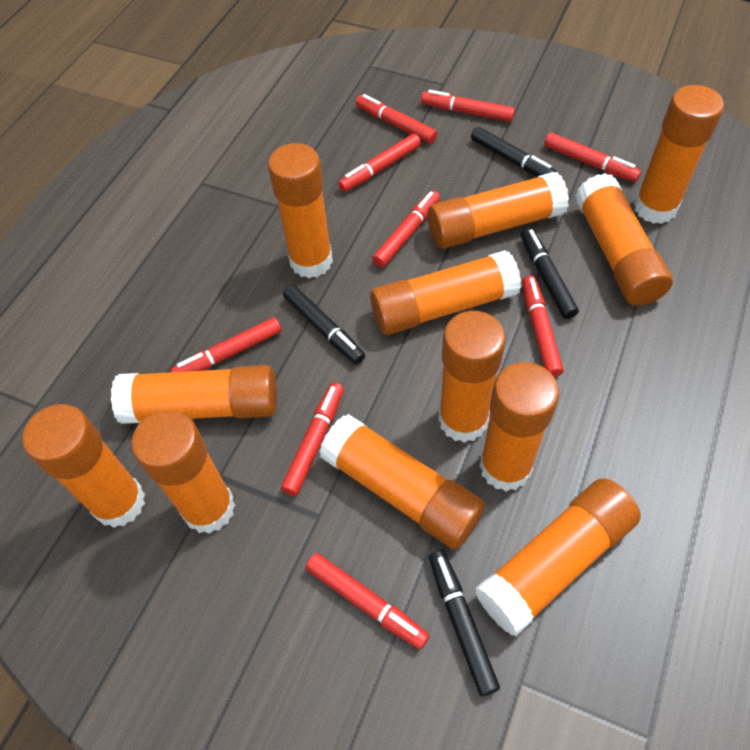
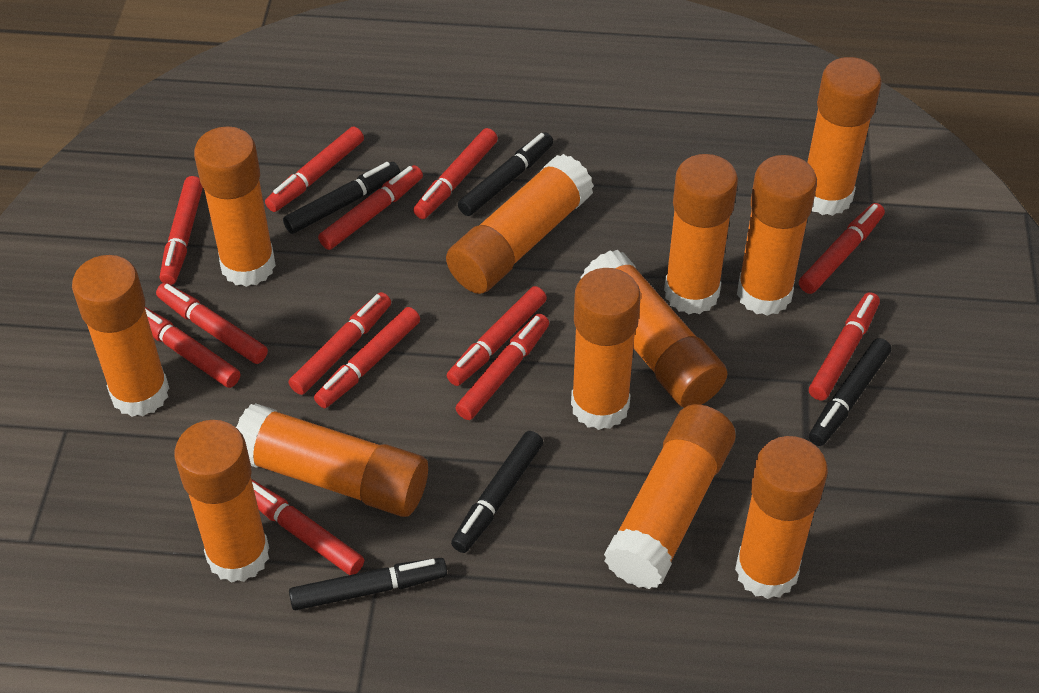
black marker: 4 -> 5
red marker: 9 -> 13

